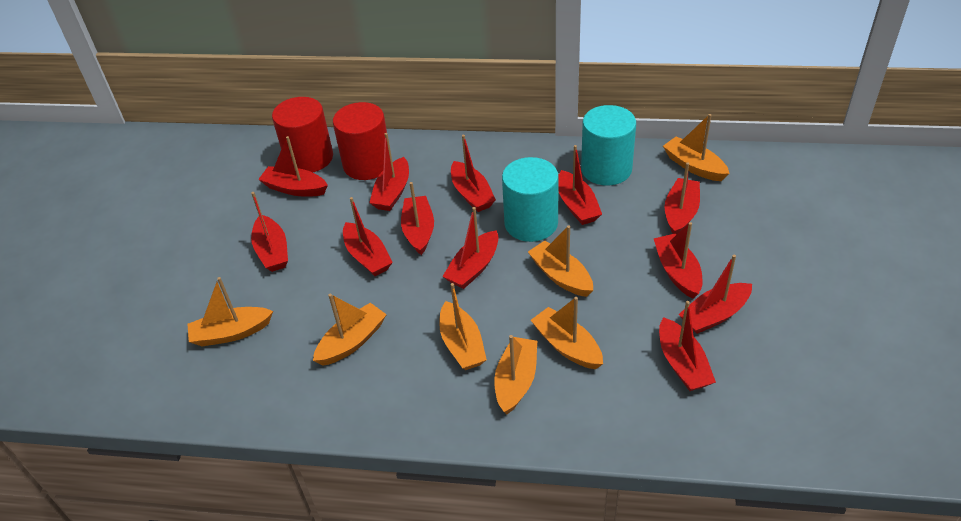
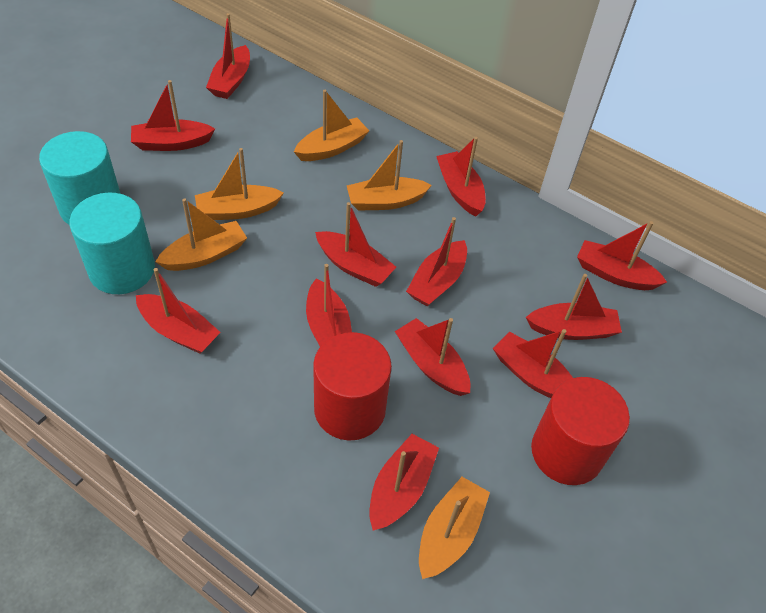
orange boat: 7 -> 5

